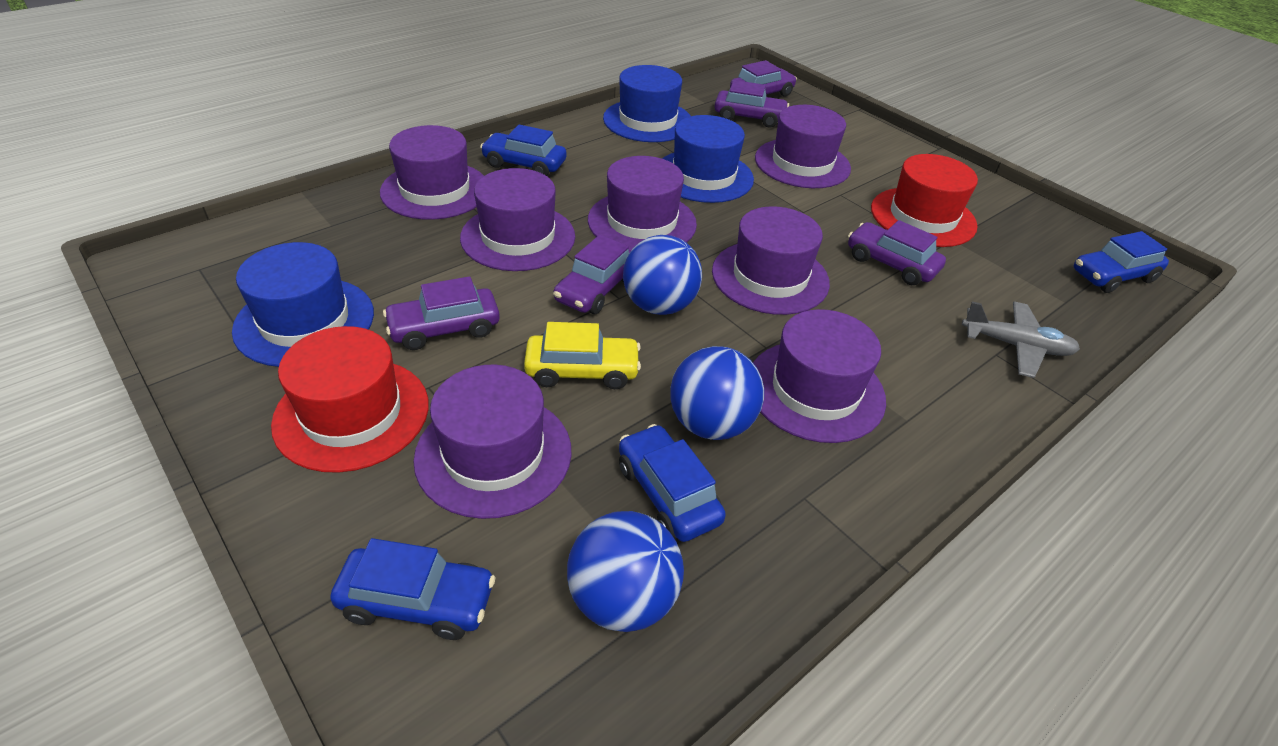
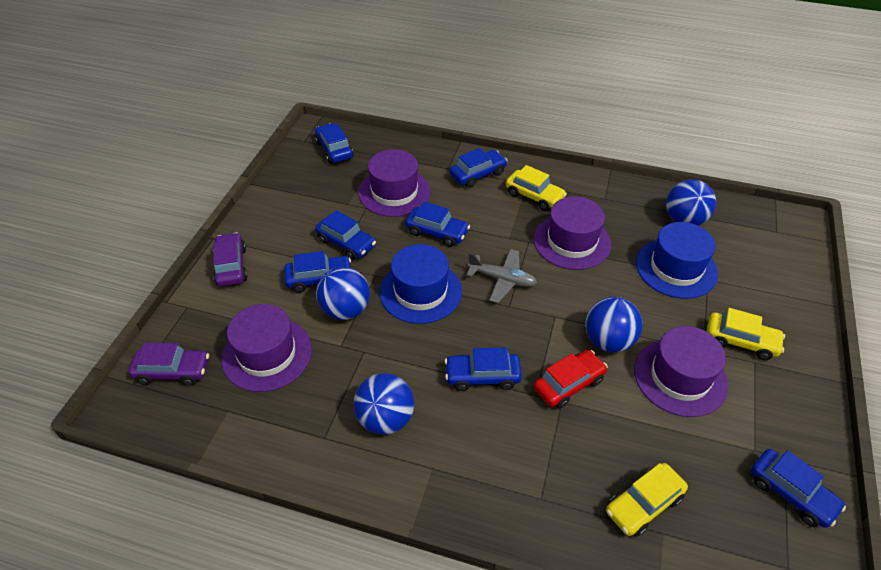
blue ball: 3 -> 4
blue car: 4 -> 7
blue hat: 3 -> 2
purple car: 5 -> 2
purple hat: 7 -> 4
red car: 0 -> 1
red hat: 2 -> 0
yellow car: 1 -> 3

